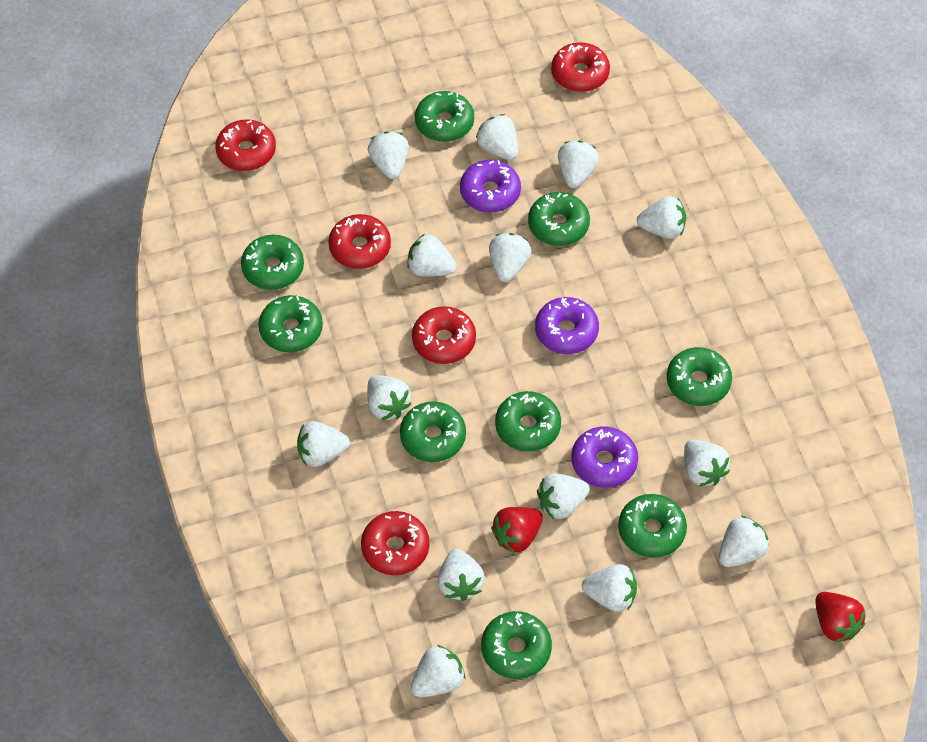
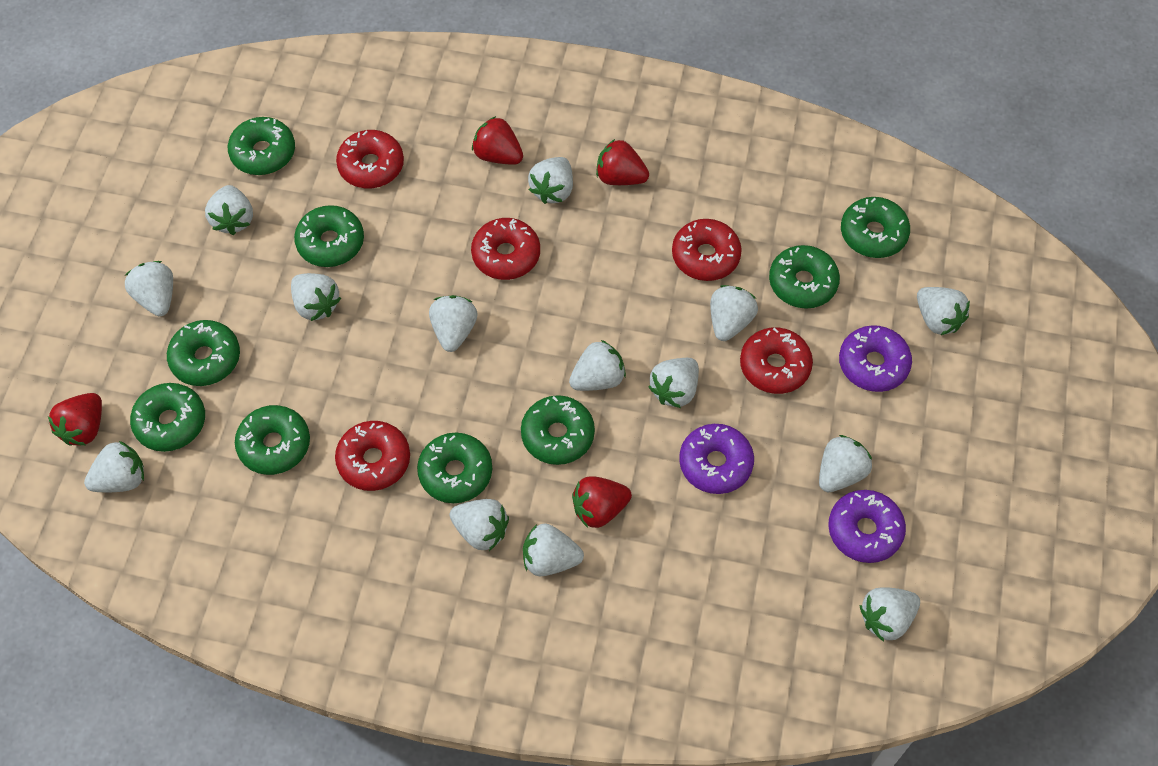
red strawberry: 2 -> 4

